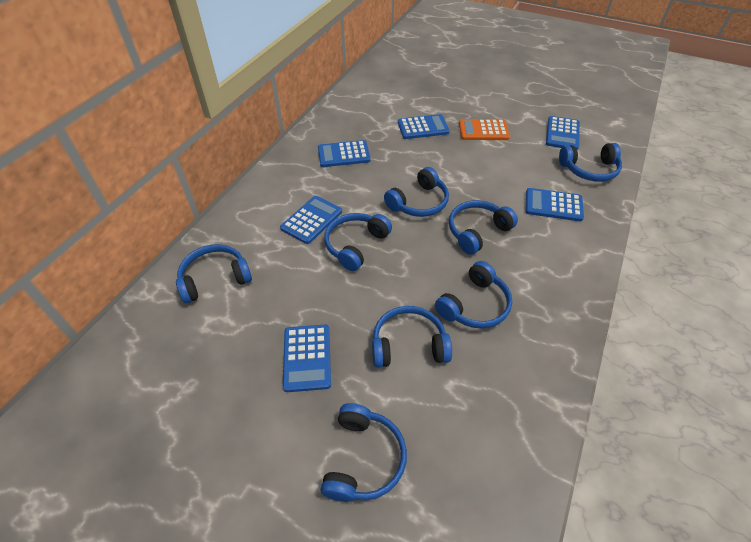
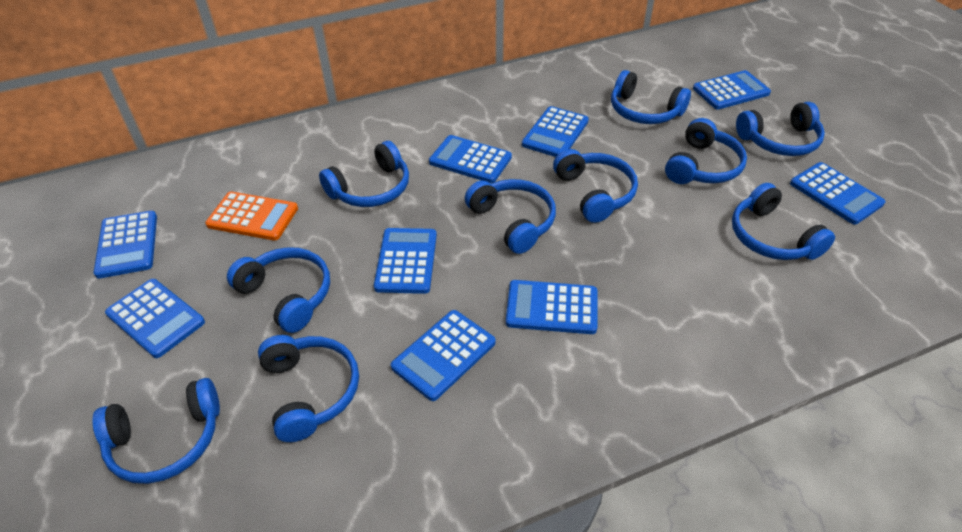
blue calculator: 6 -> 9
blue headphones: 8 -> 10

